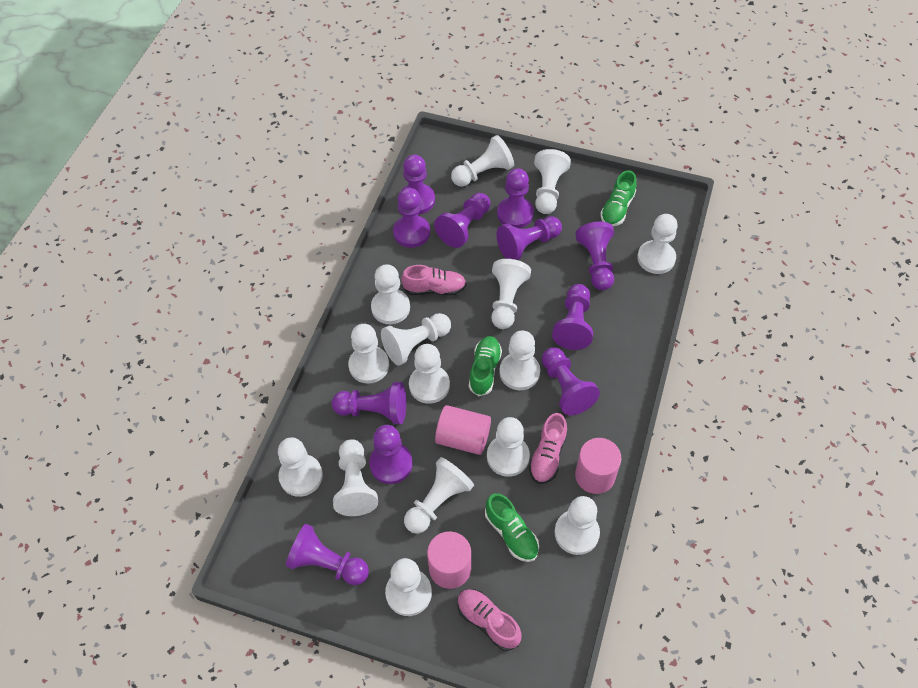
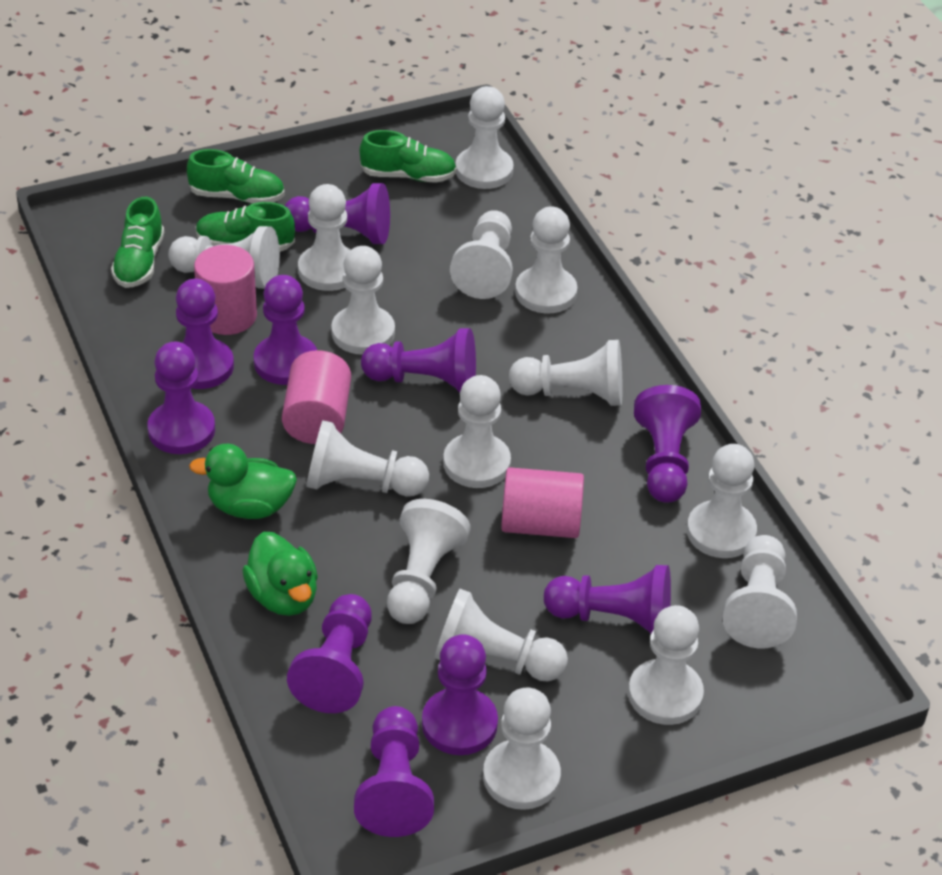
green duck: 0 -> 2
green shoe: 3 -> 4
pink shoe: 3 -> 0
purple pawn: 11 -> 10

